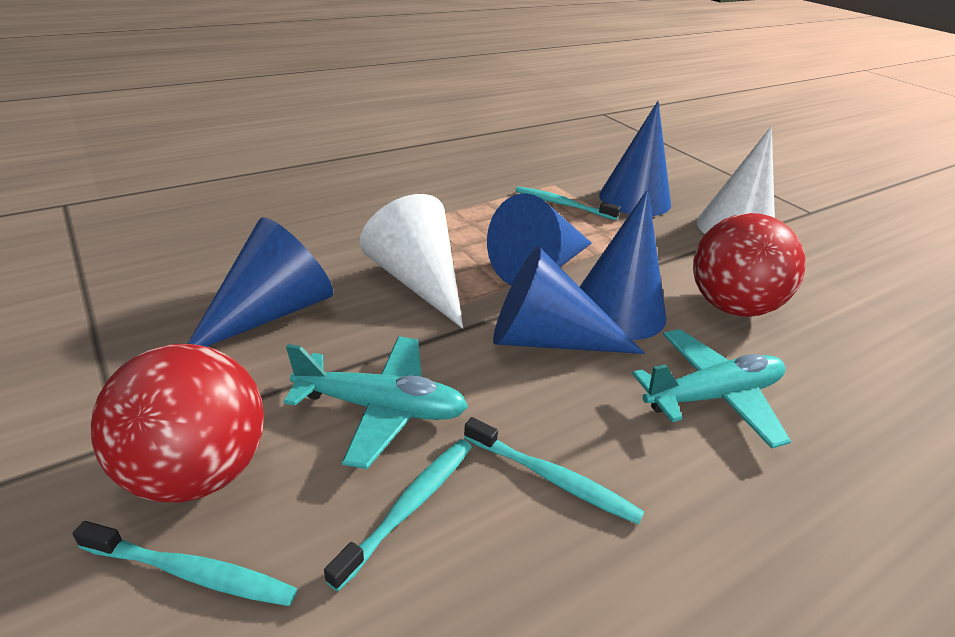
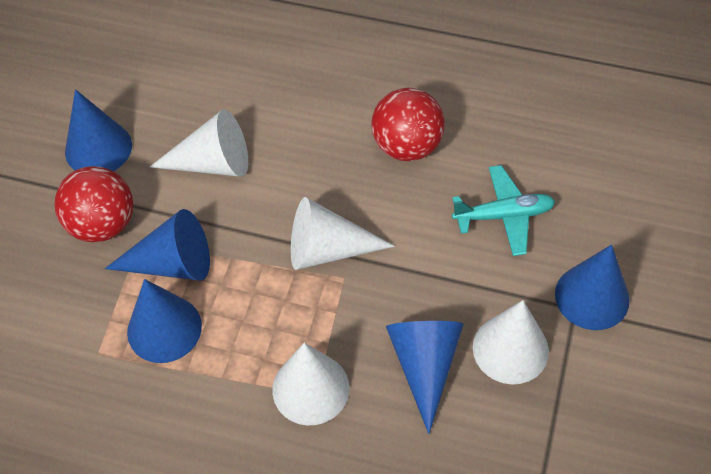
turquoise plane: 2 -> 1
turquoise toothbrush: 4 -> 0
white cone: 2 -> 4

